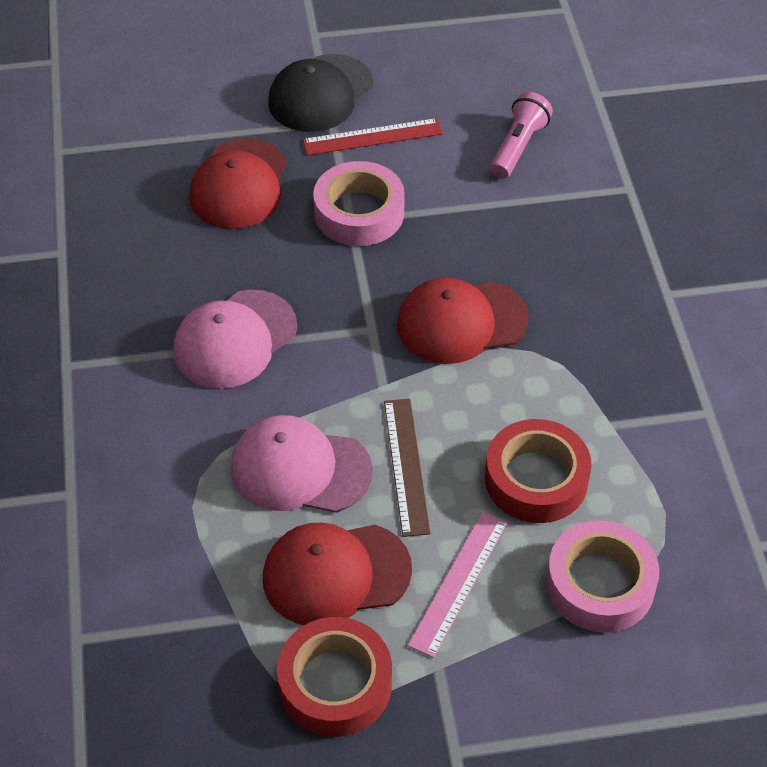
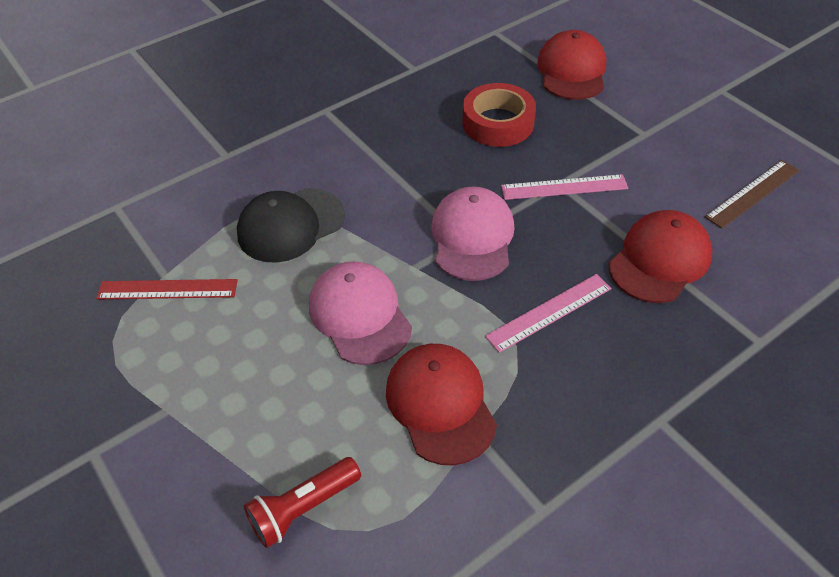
pink flashlight: 1 -> 0
pink ruler: 1 -> 2
pink tape: 2 -> 0
red flashlight: 0 -> 1
red tape: 2 -> 1

